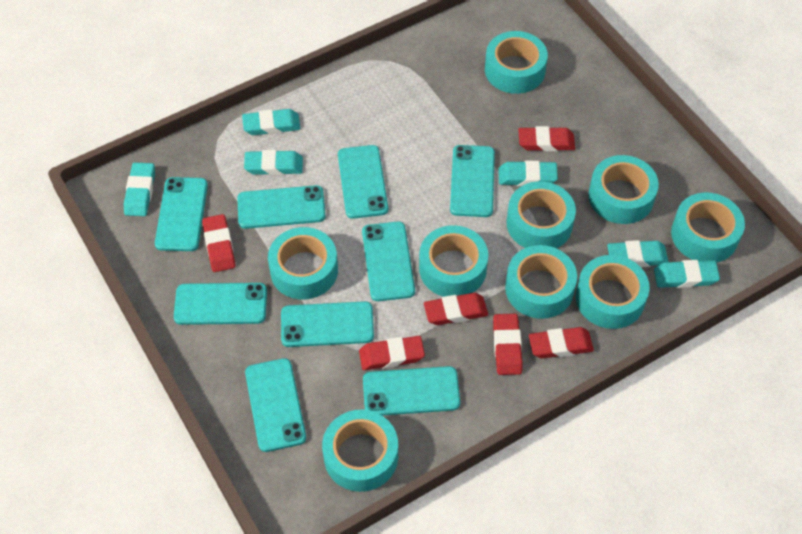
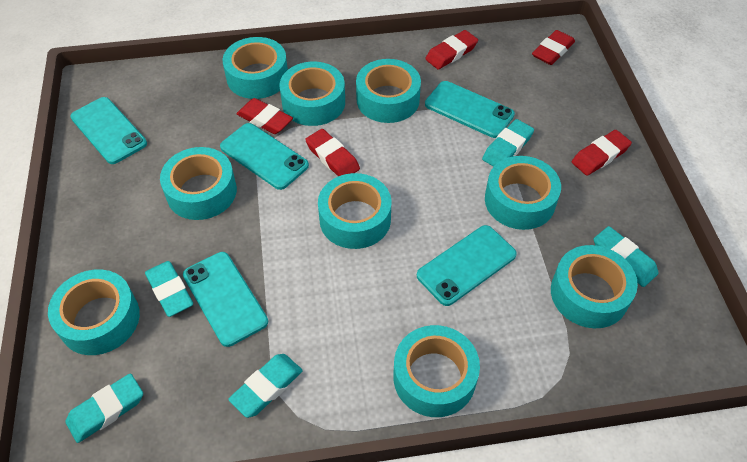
red eraser: 6 -> 5
turquoise eraser: 6 -> 5
turquoise phone: 9 -> 5

